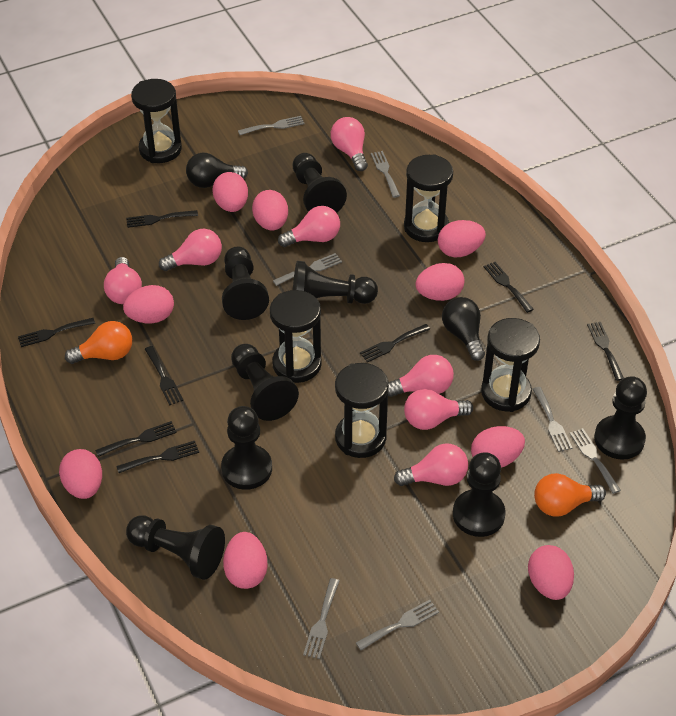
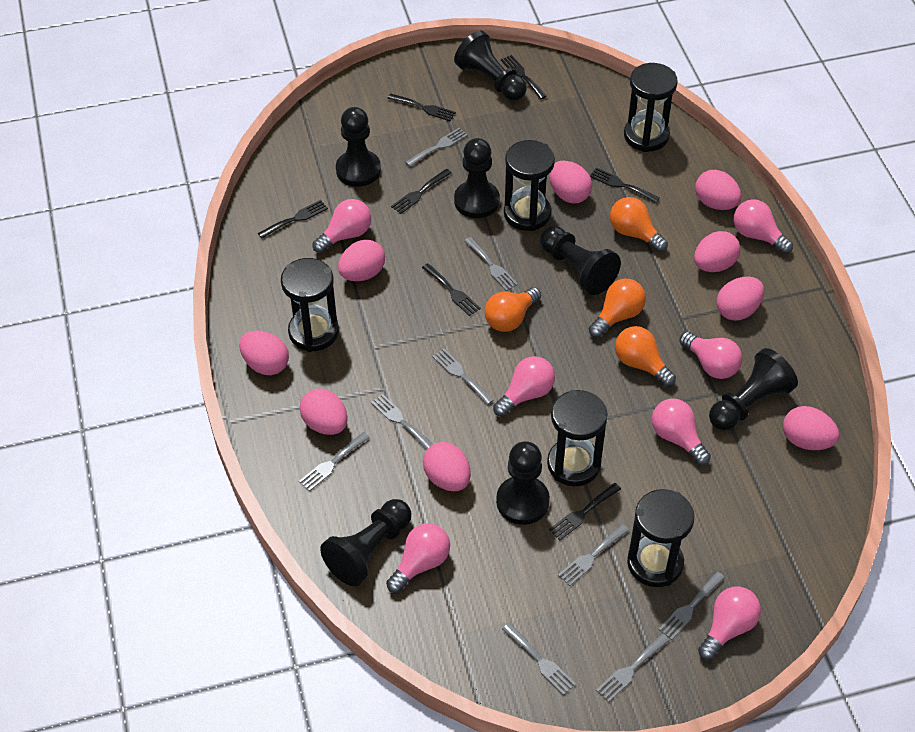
black fork: 8 -> 7
black light bulb: 2 -> 0
black pawn: 8 -> 7
grey fork: 7 -> 9
orange light bulb: 2 -> 4

